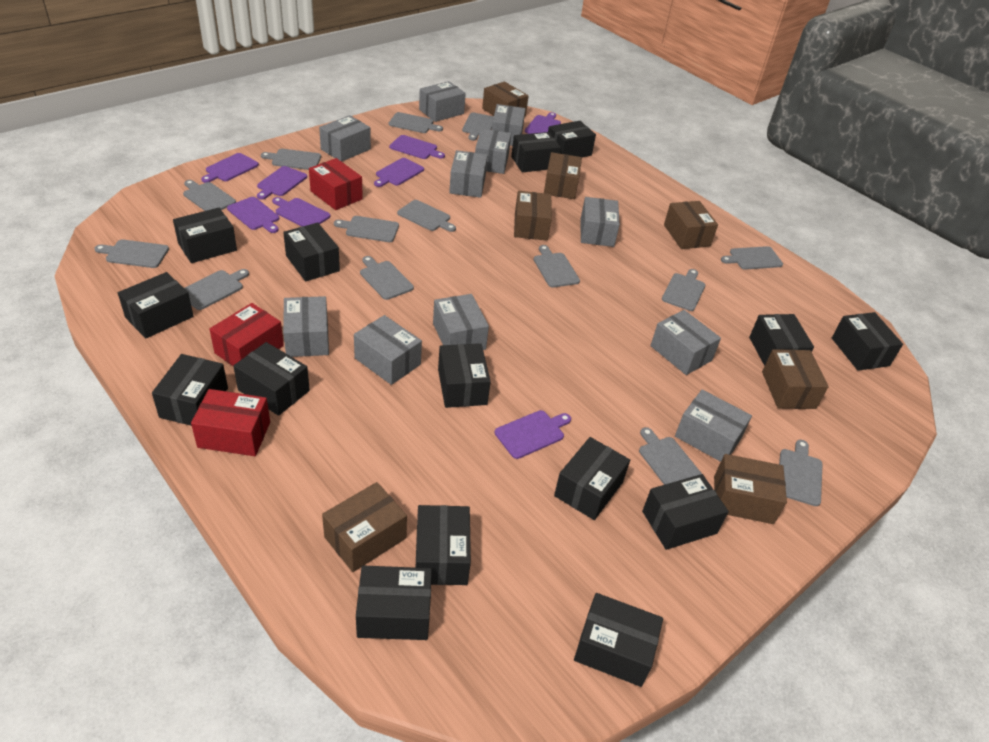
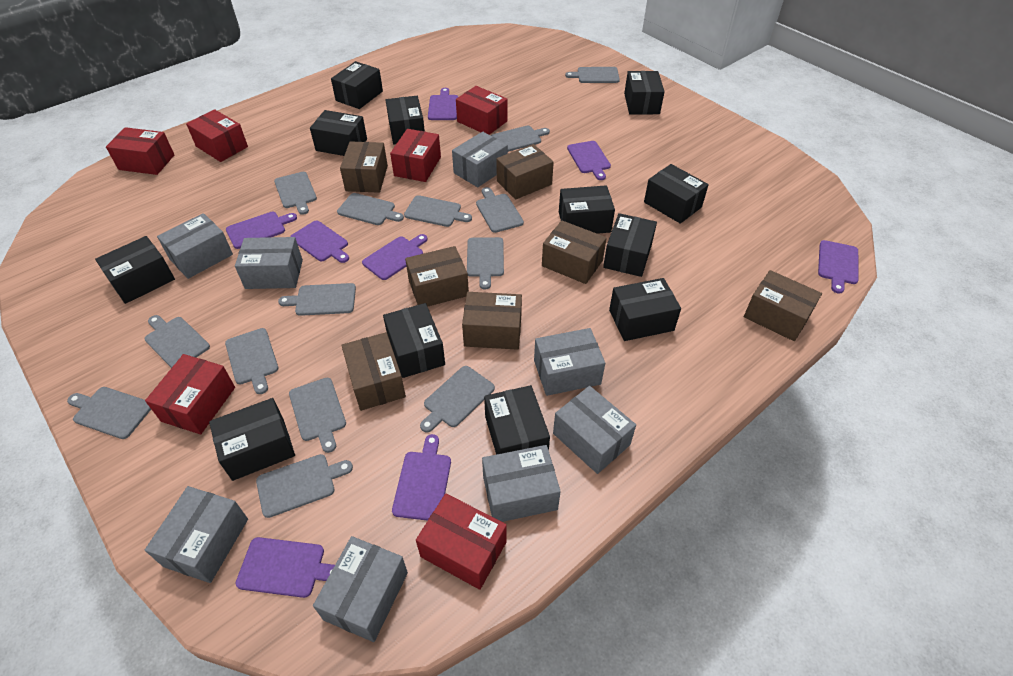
black box: 15 -> 12
grey box: 11 -> 8
red box: 3 -> 6

